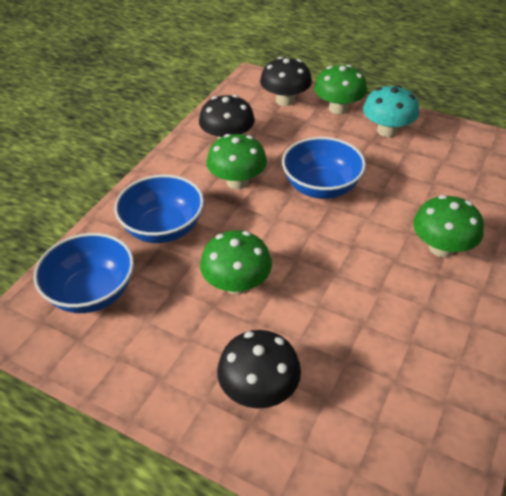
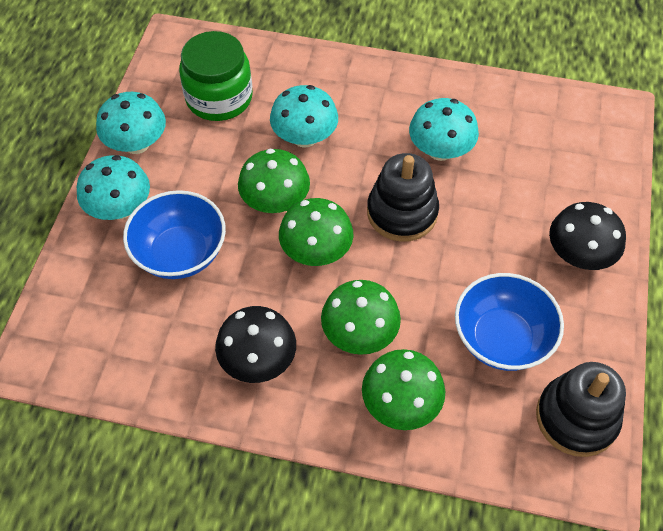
black mushroom: 3 -> 2
black stacking toy: 0 -> 2
blue bowl: 3 -> 2
green jar: 0 -> 1
turquoise mushroom: 1 -> 4

